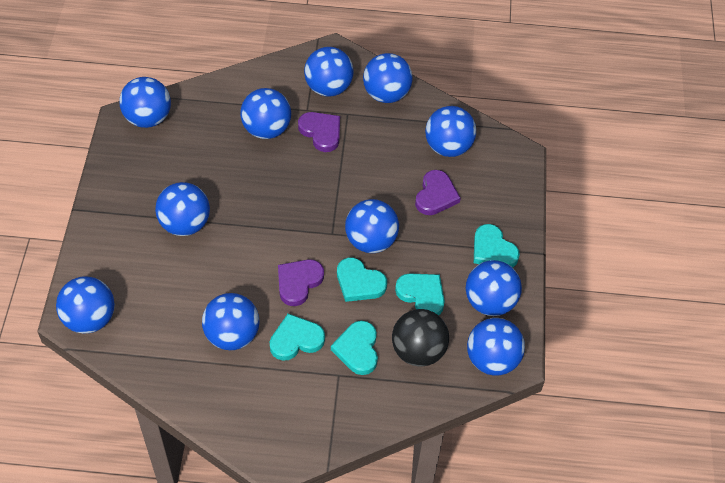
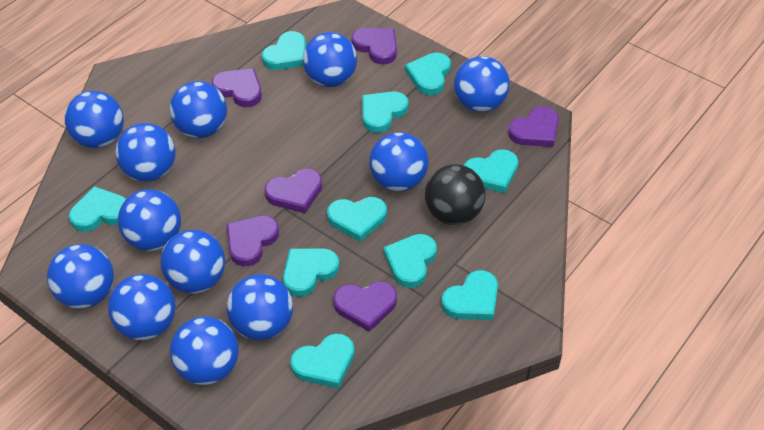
blue ball: 11 -> 12
purple heart: 3 -> 6
turquoise heart: 5 -> 10

